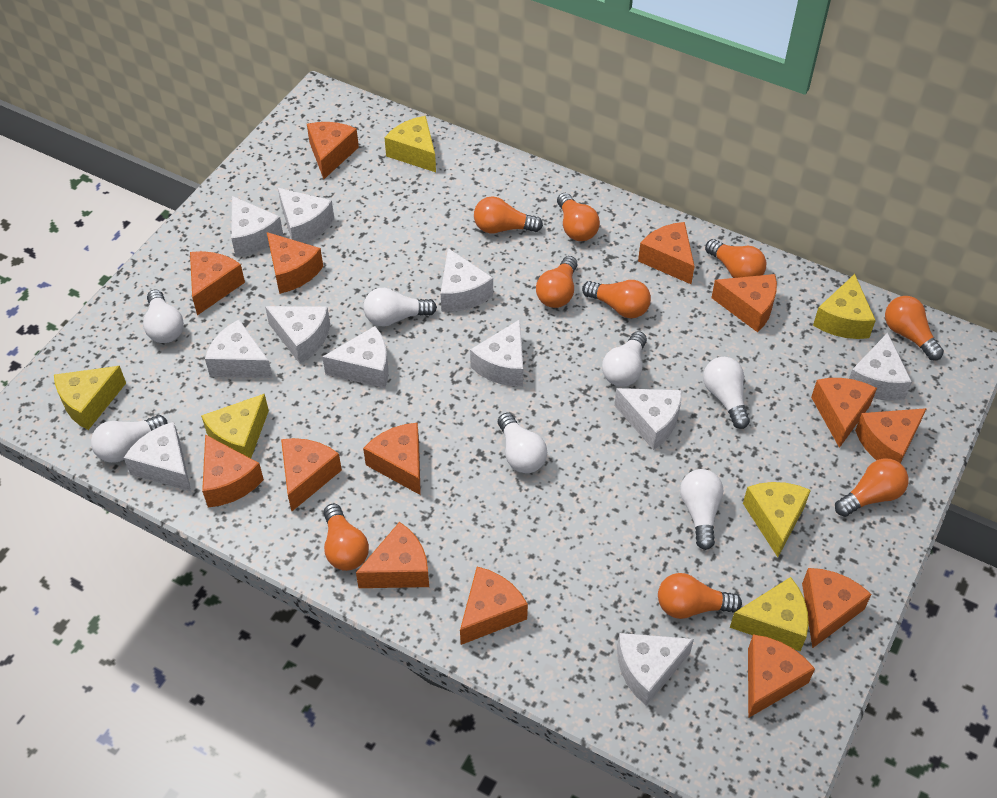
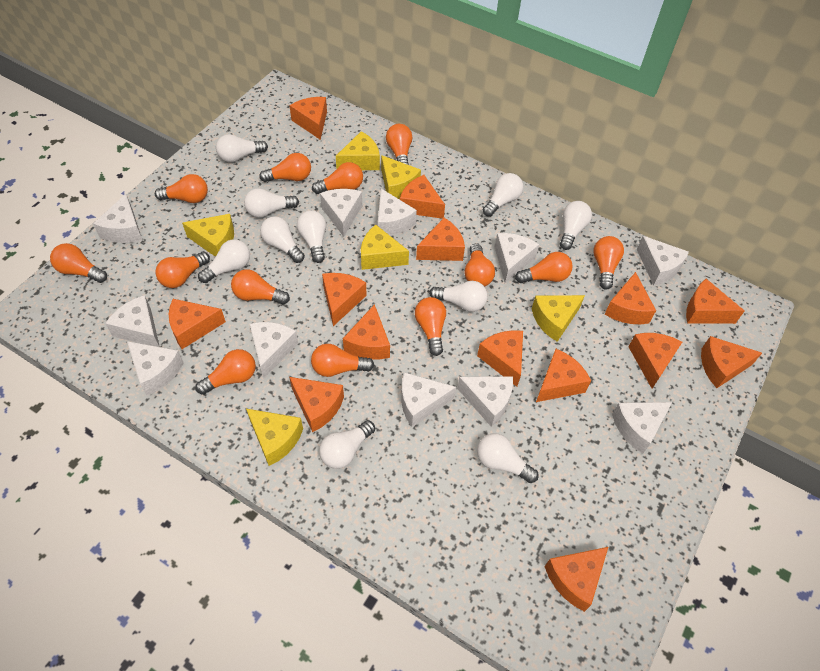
orange light bulb: 9 -> 13
white light bulb: 7 -> 10

